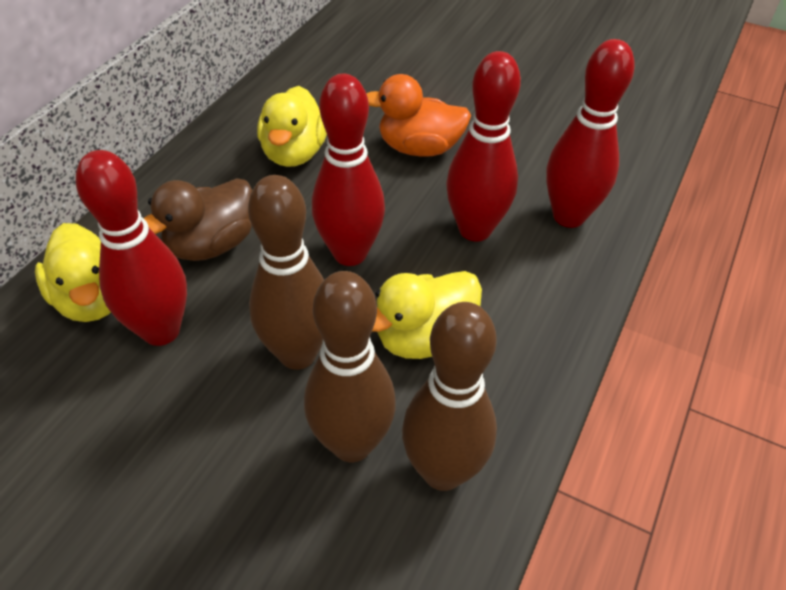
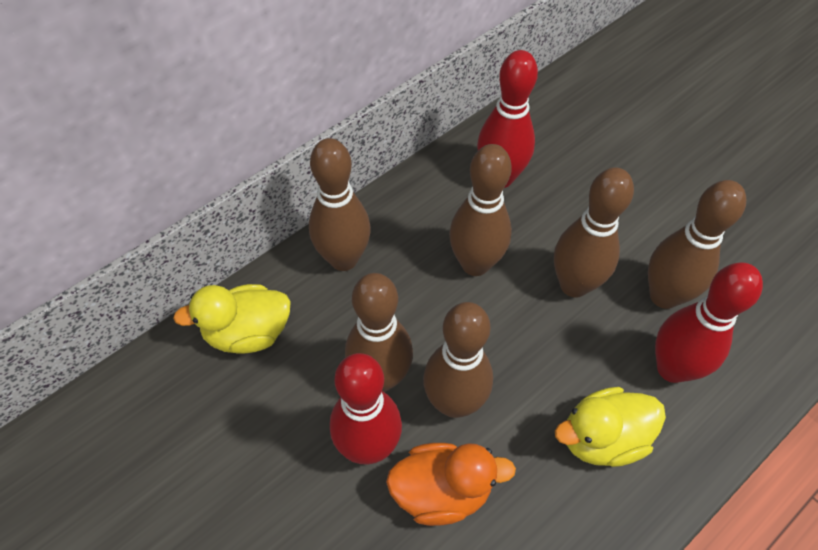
brown bowling pin: 3 -> 6
brown duck: 1 -> 0
red bowling pin: 4 -> 3
yellow duck: 3 -> 2

